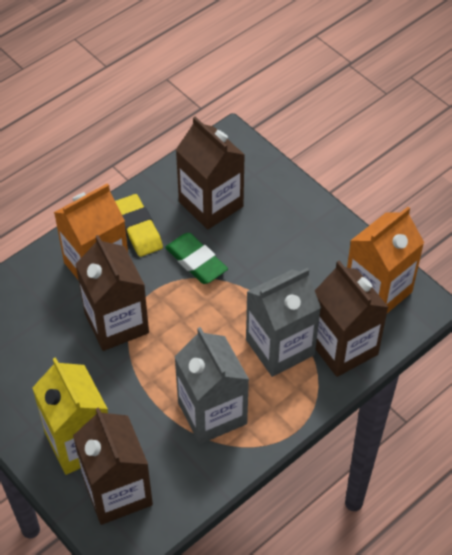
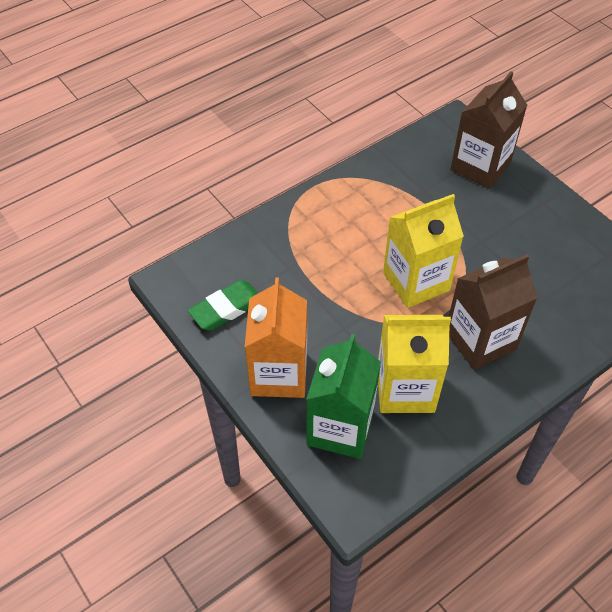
brown carton: 4 -> 2
green carton: 0 -> 1
grey carton: 2 -> 0
orange carton: 2 -> 1
yellow carton: 1 -> 2
yellow eraser: 1 -> 0

